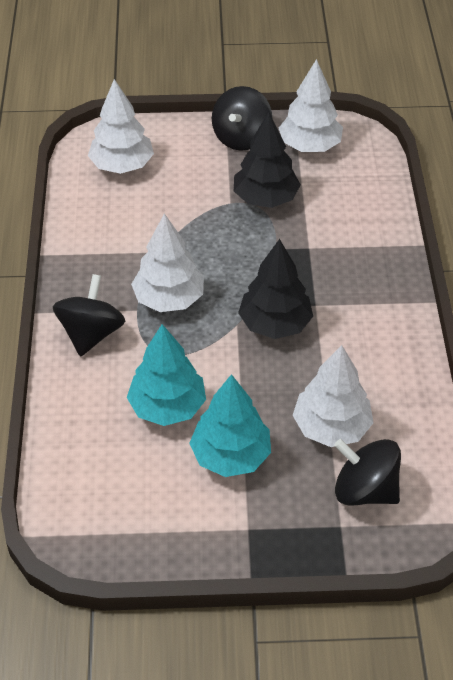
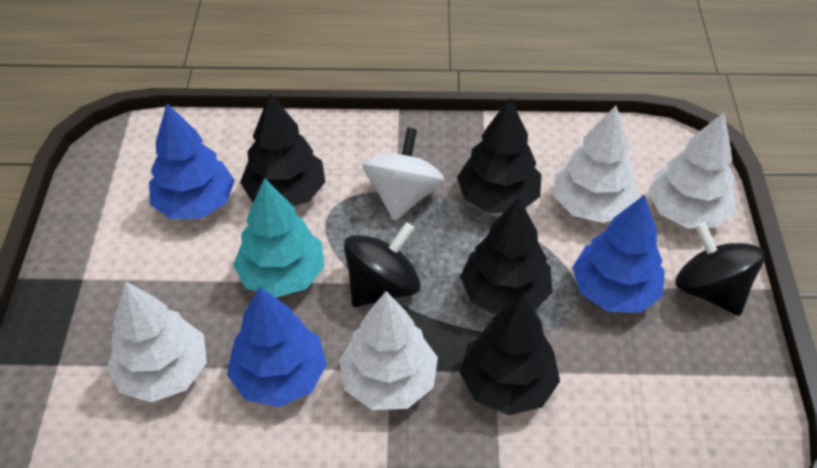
black spinning top: 3 -> 2
black tree: 2 -> 4
blue tree: 0 -> 3
turquoise tree: 2 -> 1
white spinning top: 0 -> 1

